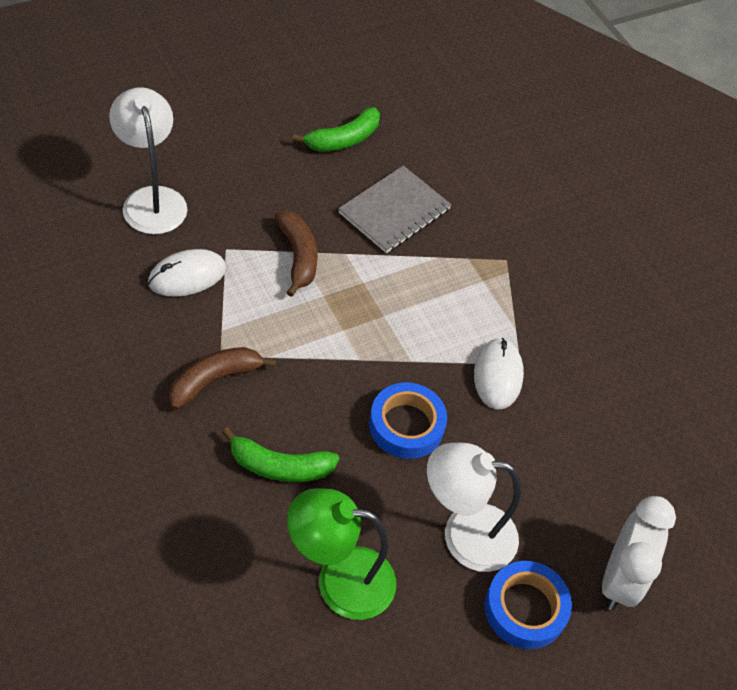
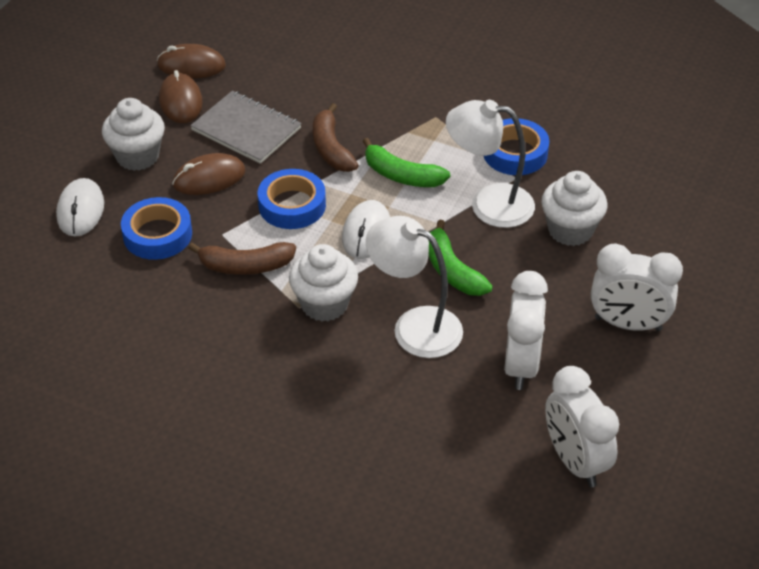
blue tape: 2 -> 3
brown mouse: 0 -> 3
green lamp: 1 -> 0
white clock: 1 -> 3
white cupcake: 0 -> 3

